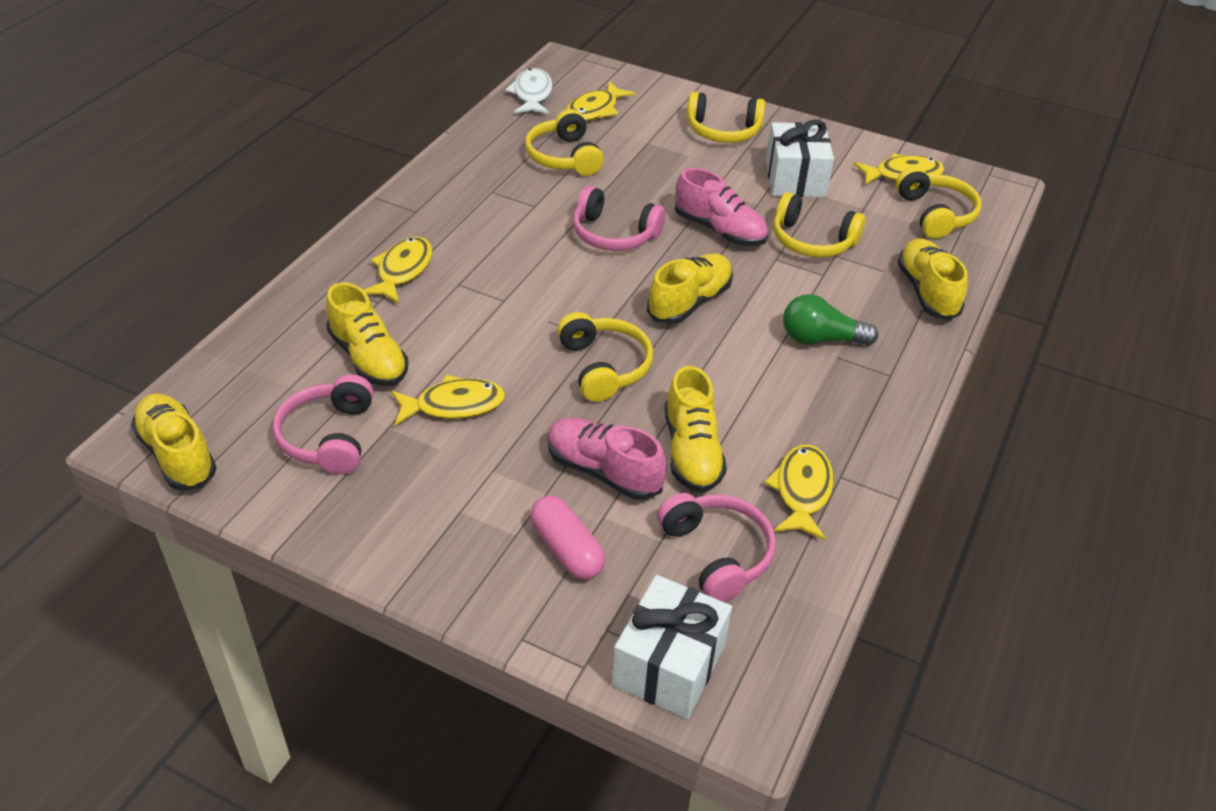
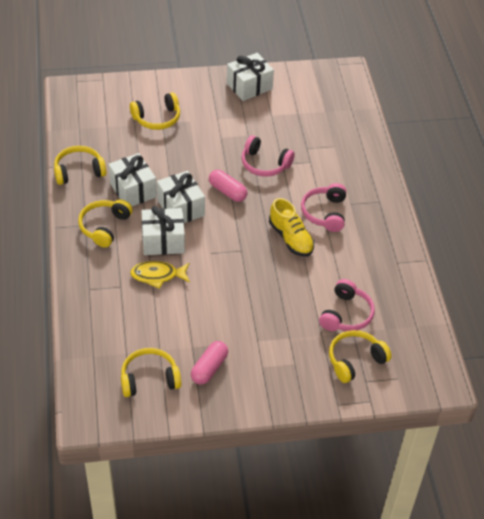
green light bulb: 1 -> 0
pink capsule: 1 -> 2
pink shoe: 2 -> 0
white fish: 1 -> 0
white gift: 2 -> 4
yellow fish: 5 -> 1
yellow shoe: 5 -> 1

